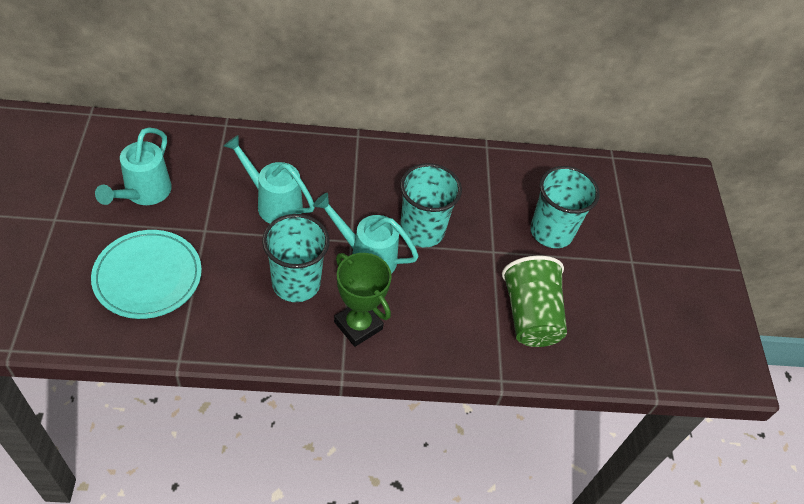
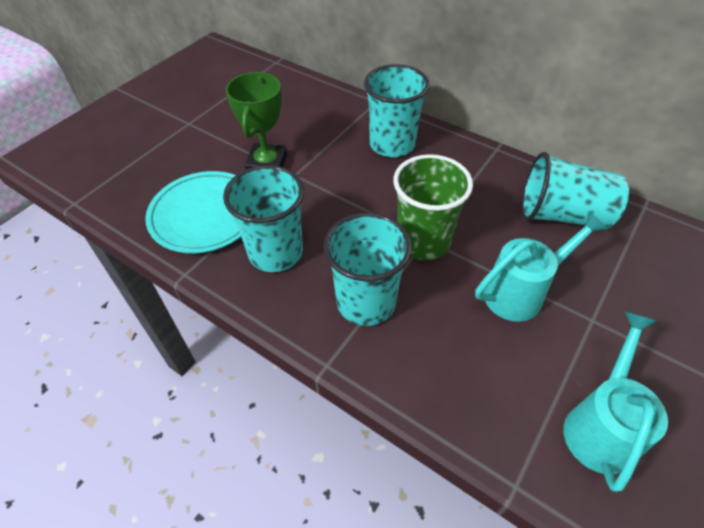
turquoise cup: 3 -> 4
turquoise watering can: 3 -> 2

